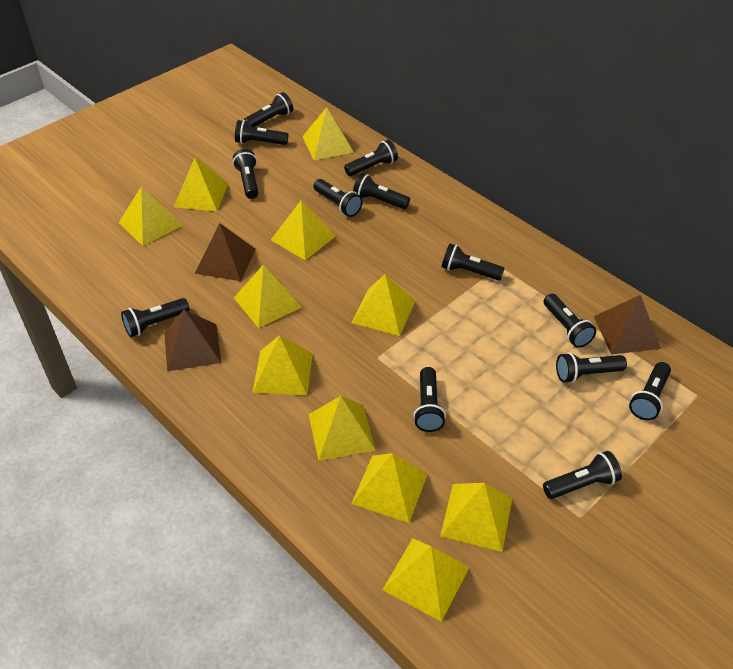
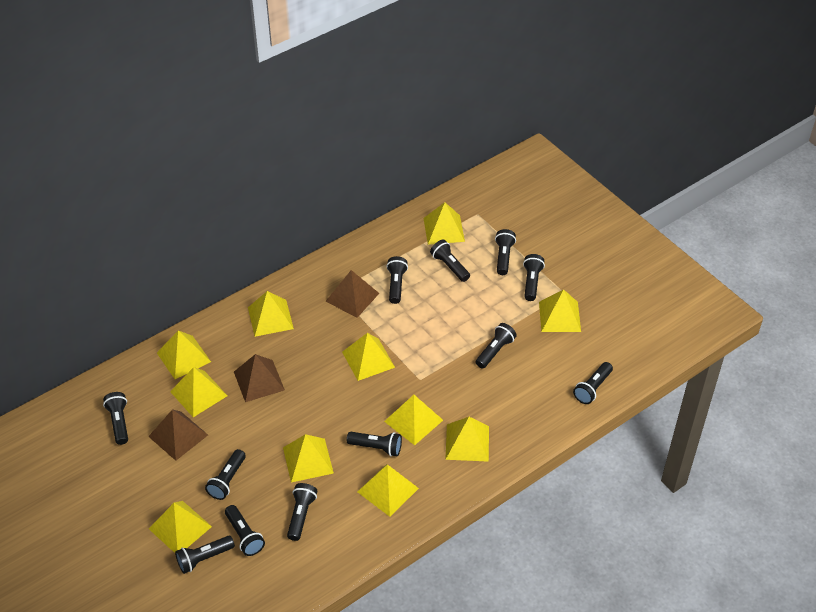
black flashlight: 13 -> 12

